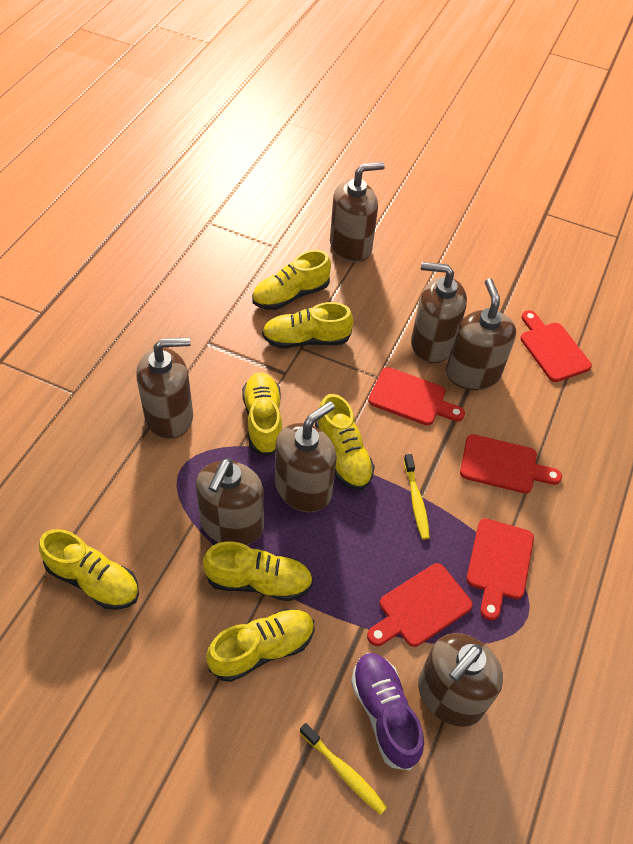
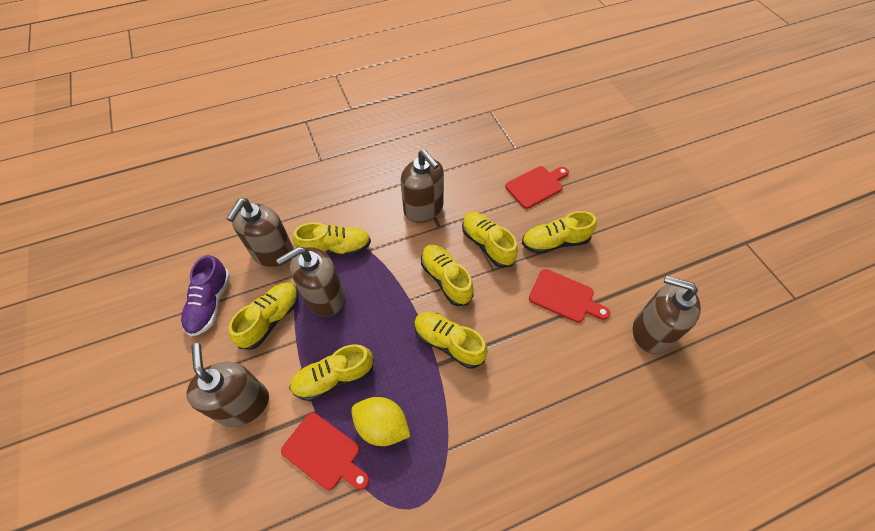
brown soap dispenser: 7 -> 5
red cutting board: 5 -> 3
yellow lemon: 0 -> 1
yellow toothbrush: 2 -> 0

